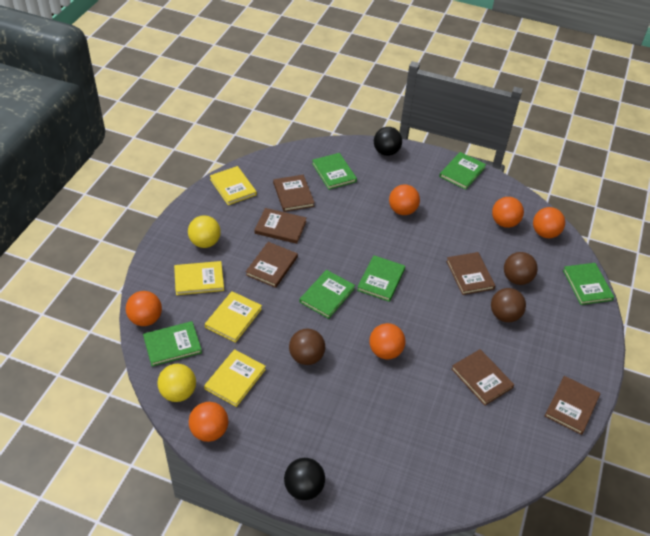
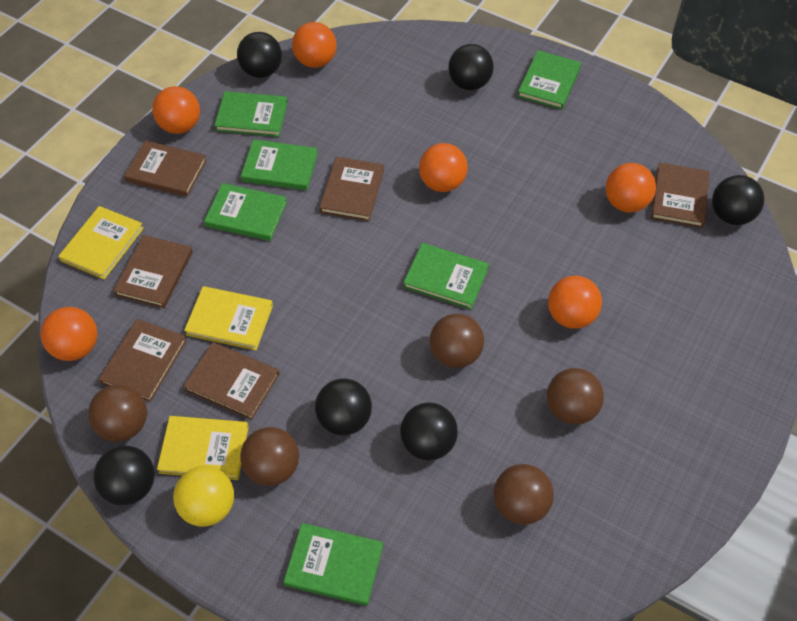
black ball: 2 -> 6
brown ball: 3 -> 5
yellow ball: 2 -> 1
yellow book: 4 -> 3

